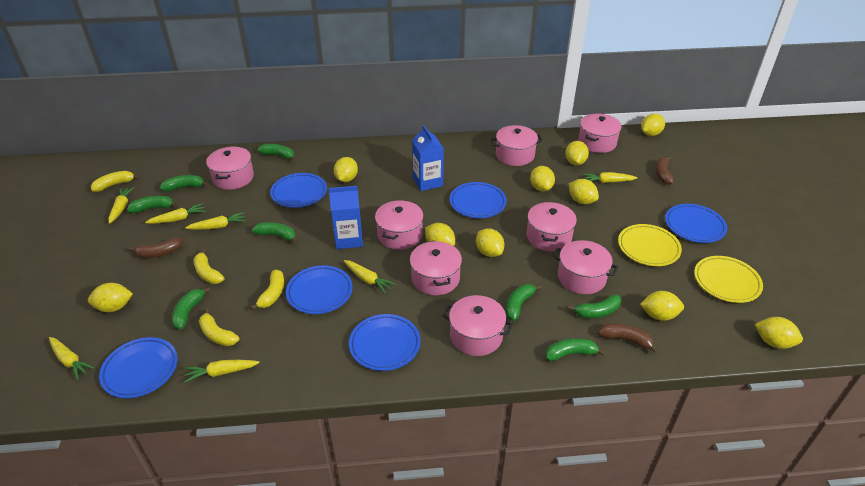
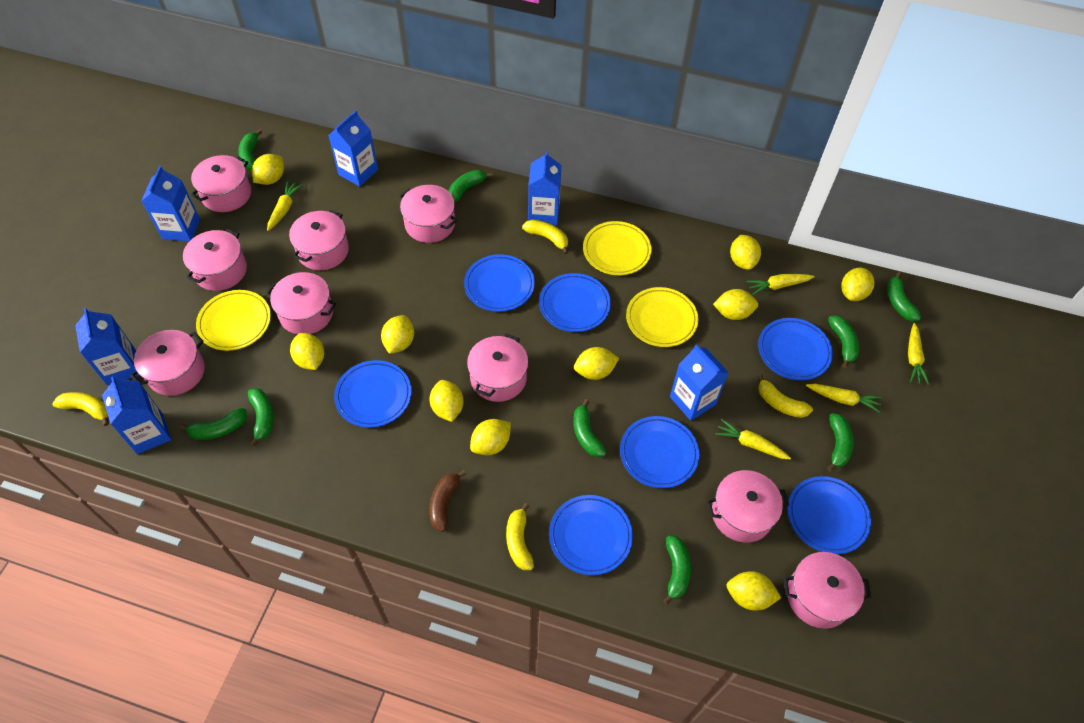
blue carton: 2 -> 6
blue plate: 6 -> 7
brown banana: 3 -> 1
green banana: 8 -> 9
pink pot: 8 -> 9
yellow carrot: 7 -> 5
yellow plate: 2 -> 3

